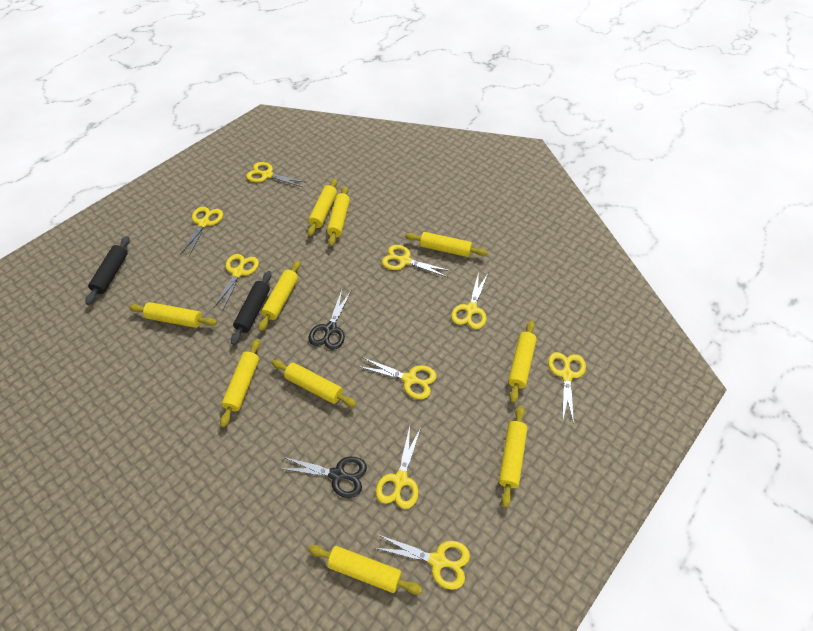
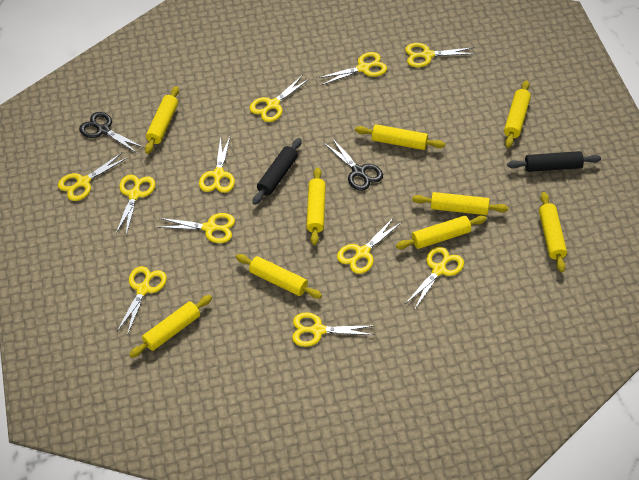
yellow rolling pin: 10 -> 9
yellow scissors: 9 -> 11

